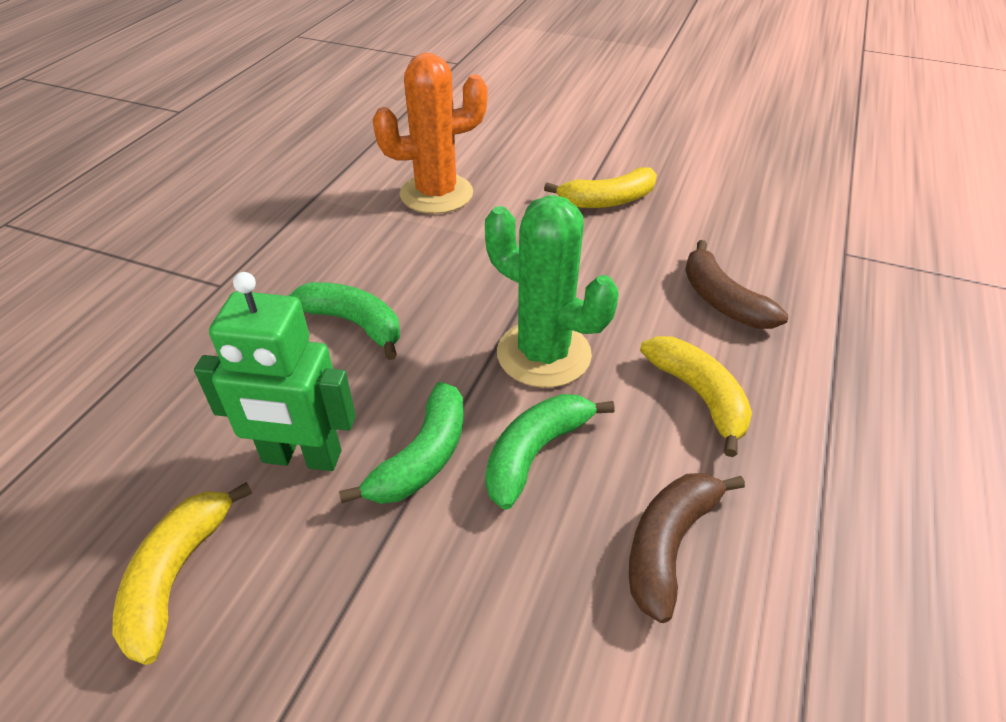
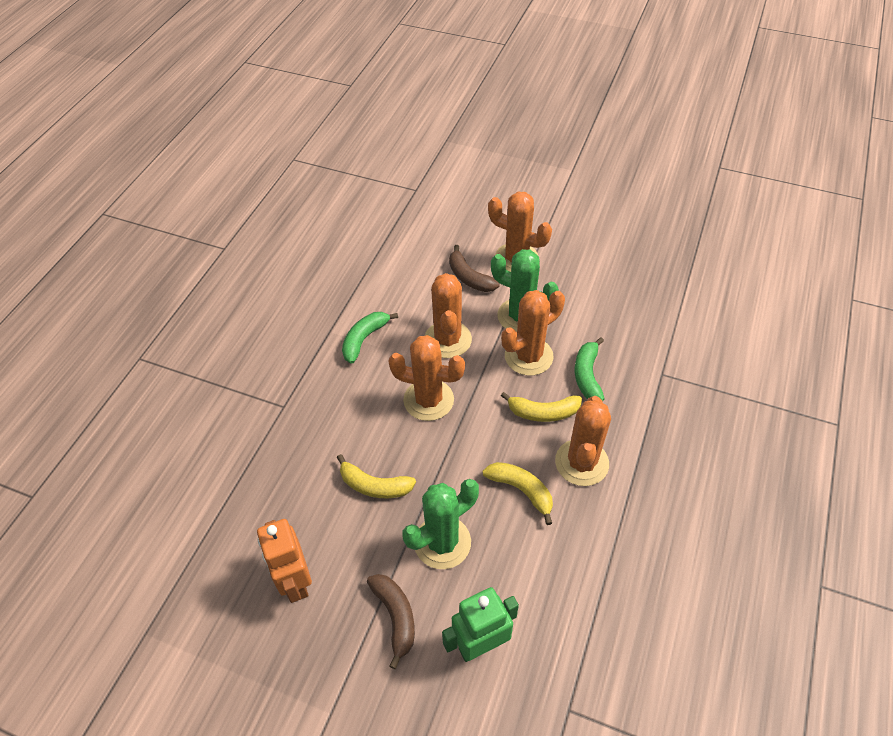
green banana: 3 -> 2
green cactus: 1 -> 2
orange cactus: 1 -> 5
orange robot: 0 -> 1

